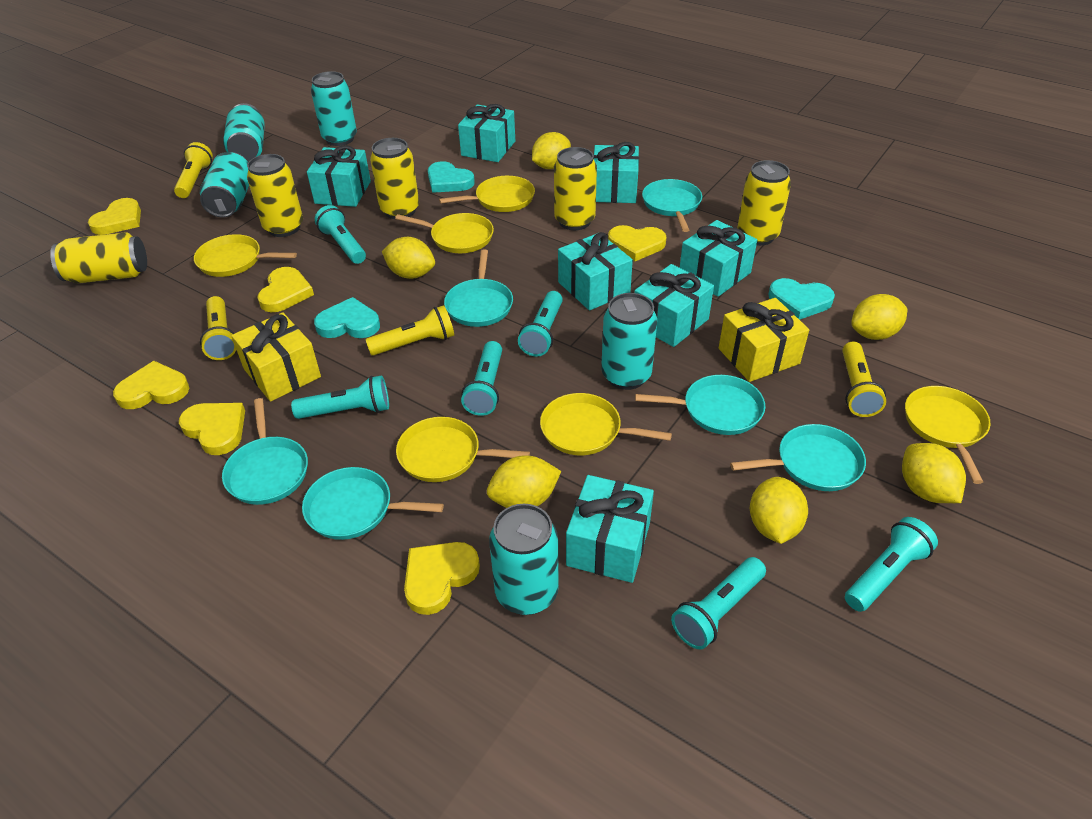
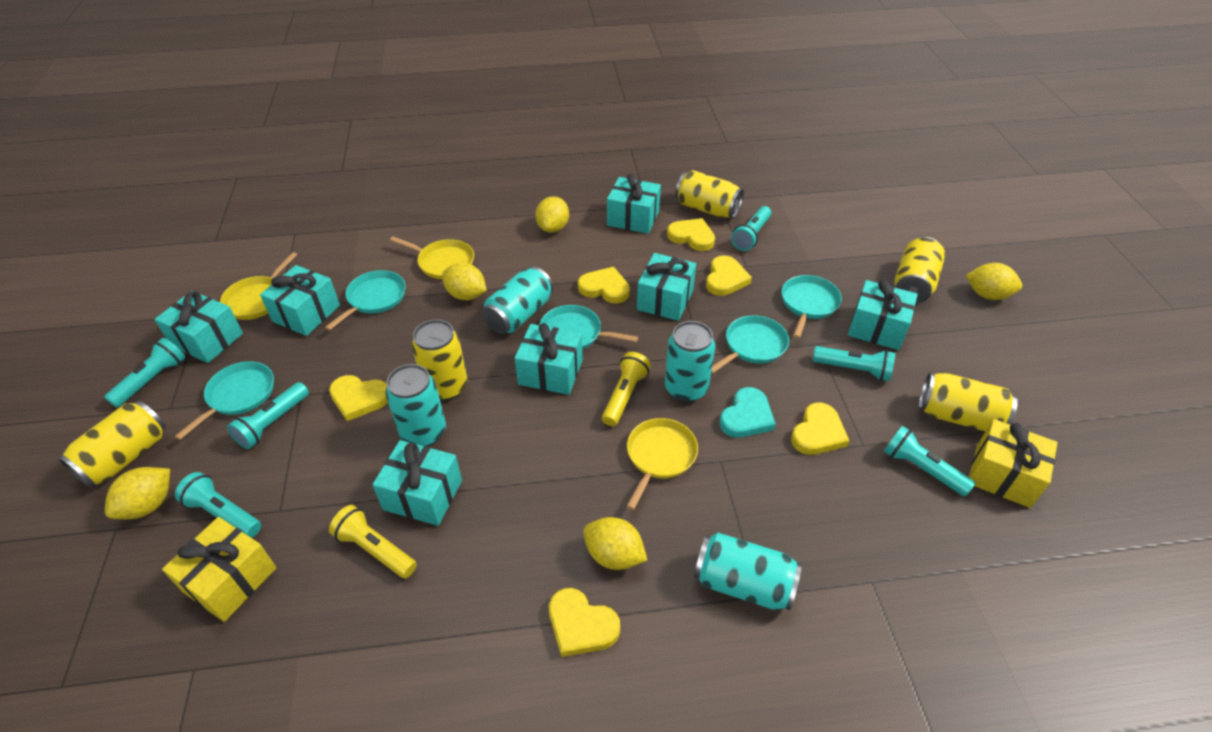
turquoise can: 5 -> 4
turquoise heart: 3 -> 1
turquoise pan: 6 -> 5
yellow flashlight: 4 -> 2
yellow lemon: 6 -> 5
yellow pan: 6 -> 3

